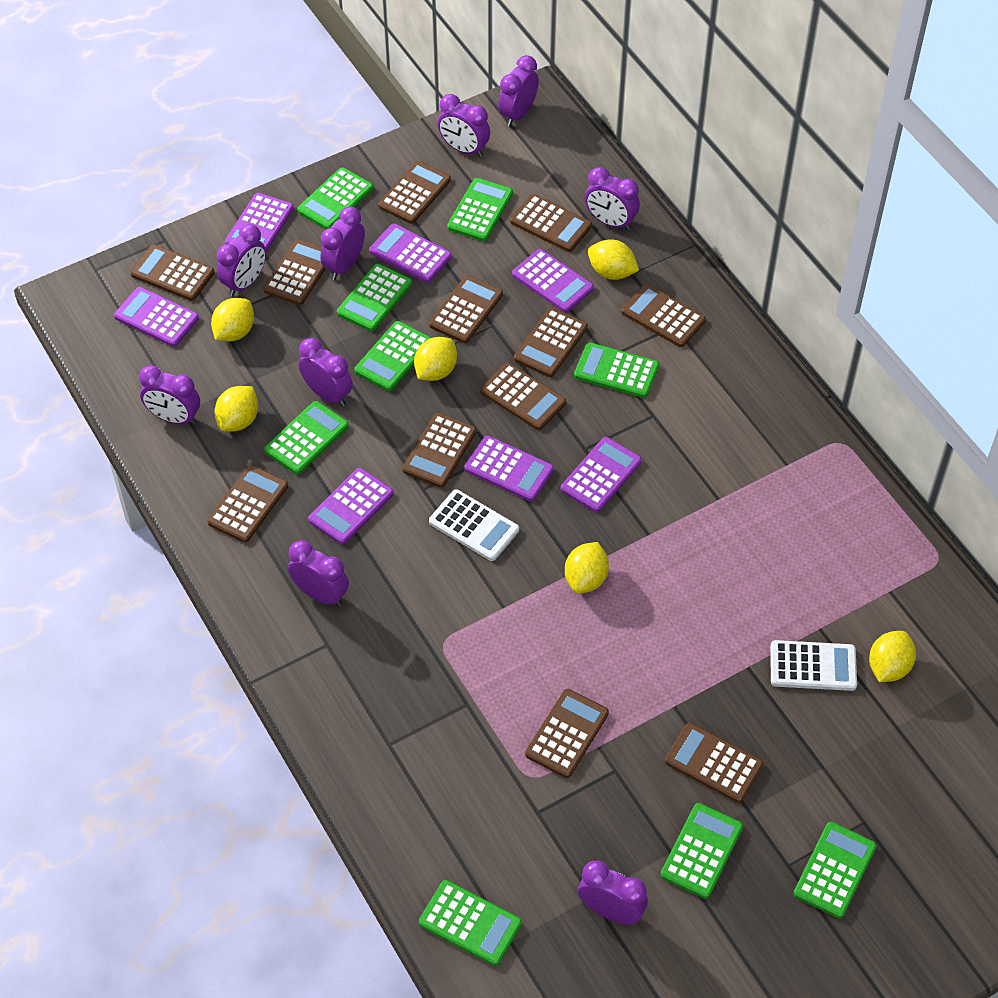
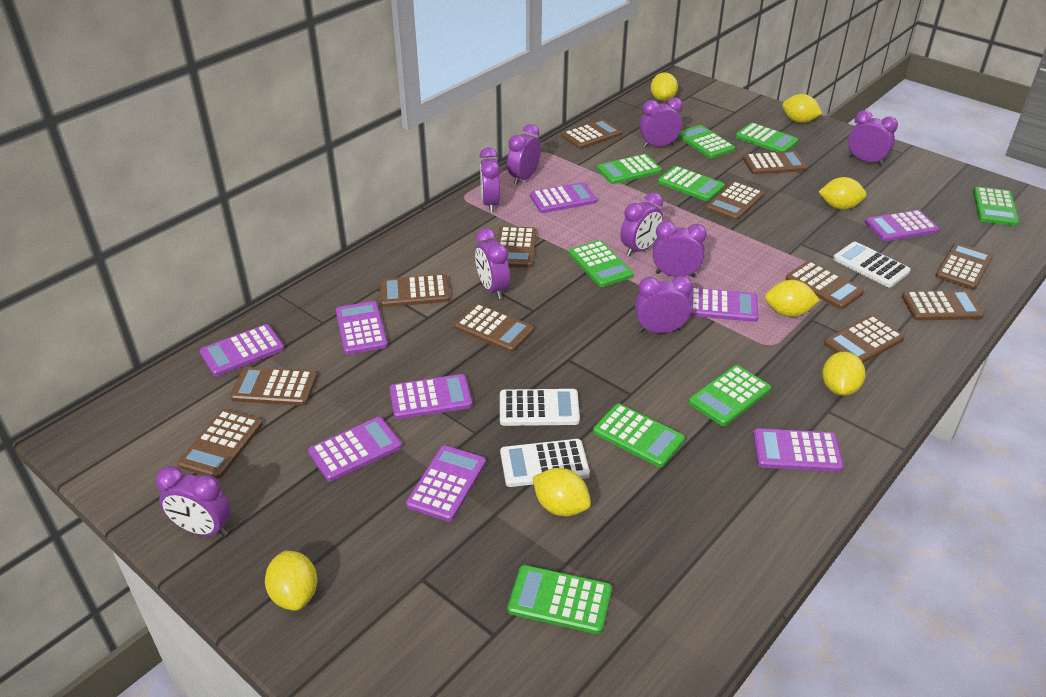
purple calculator: 7 -> 9
white calculator: 2 -> 3
yellow lemon: 6 -> 7

